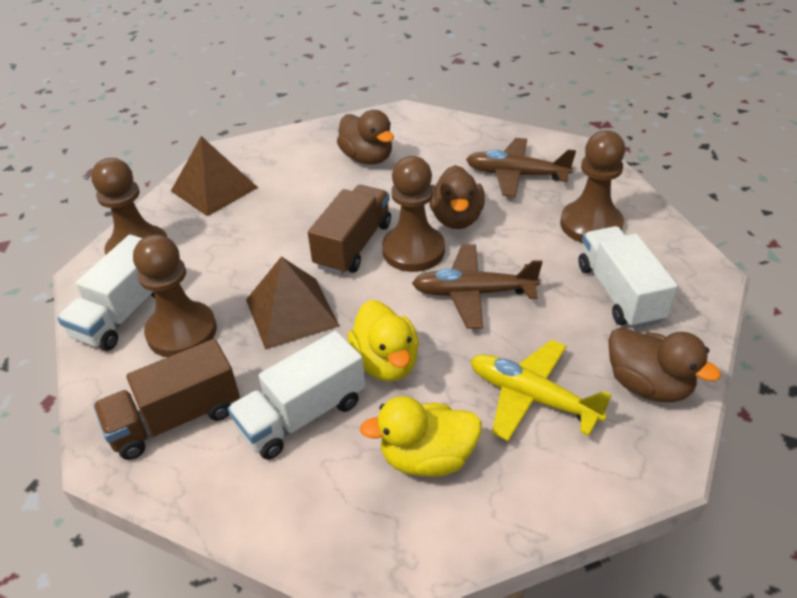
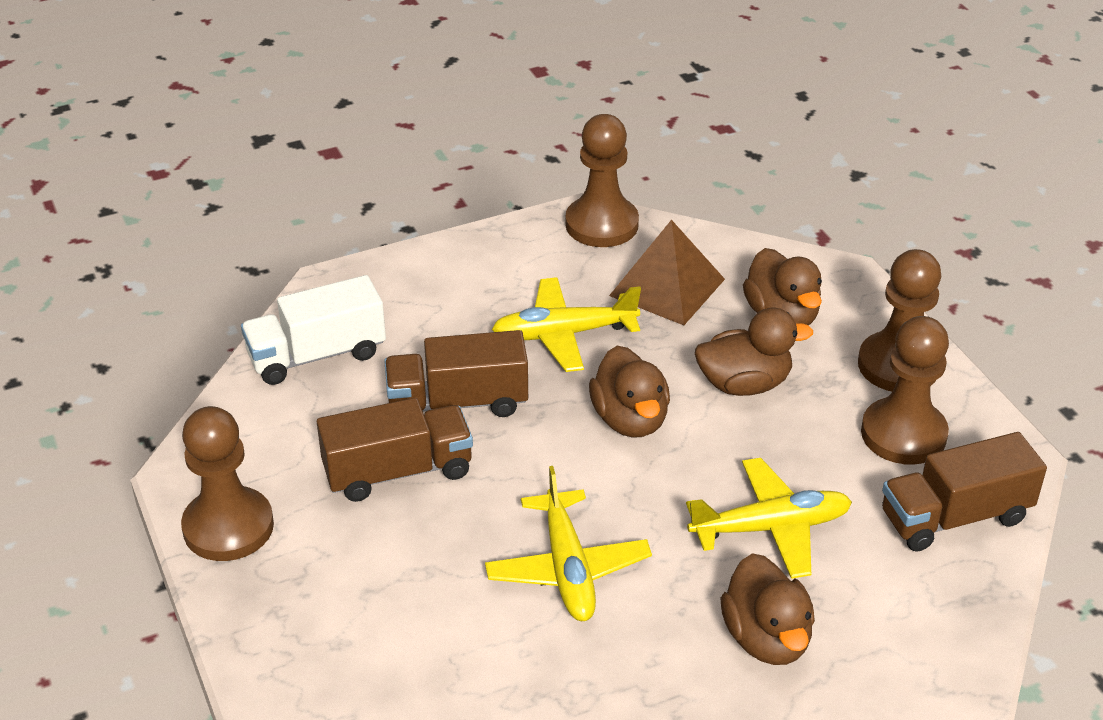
brown duck: 3 -> 4
brown plane: 2 -> 0
brown pyramid: 2 -> 1
brown truck: 2 -> 3
white truck: 3 -> 1
yellow duck: 2 -> 0
yellow plane: 1 -> 3

